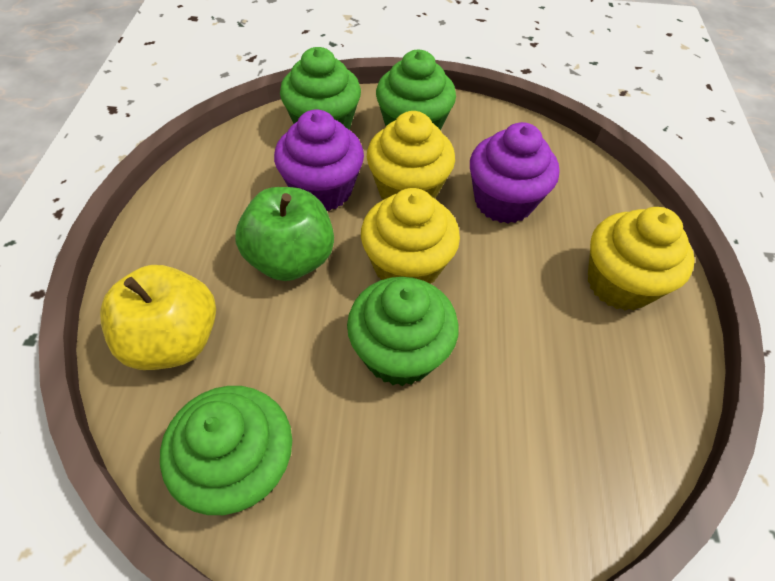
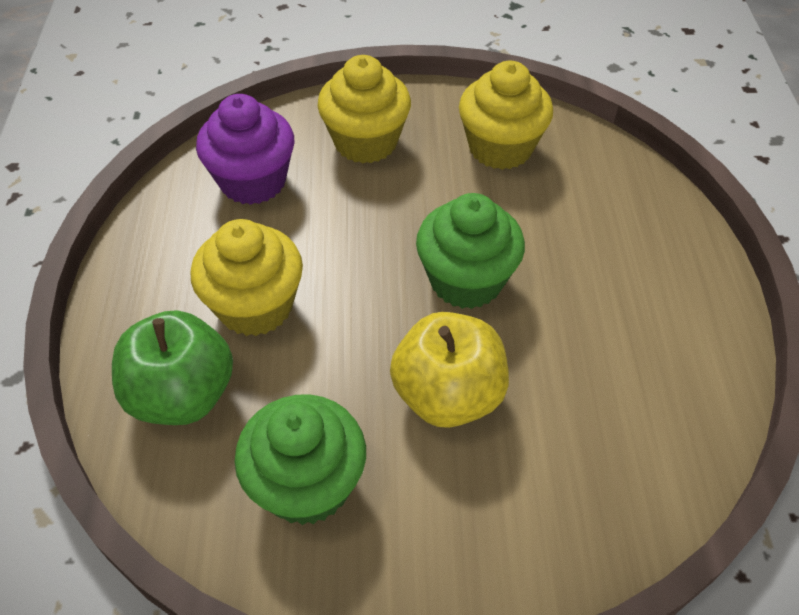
green cupcake: 4 -> 2
purple cupcake: 2 -> 1

